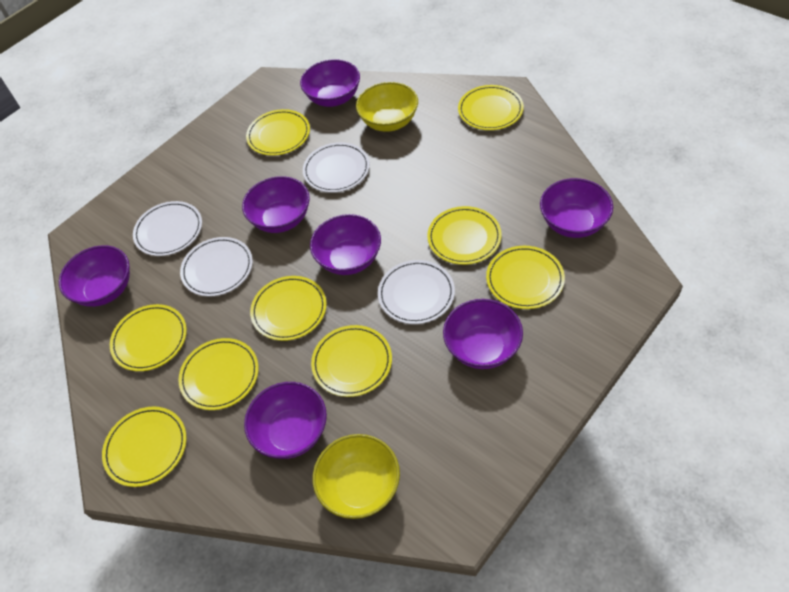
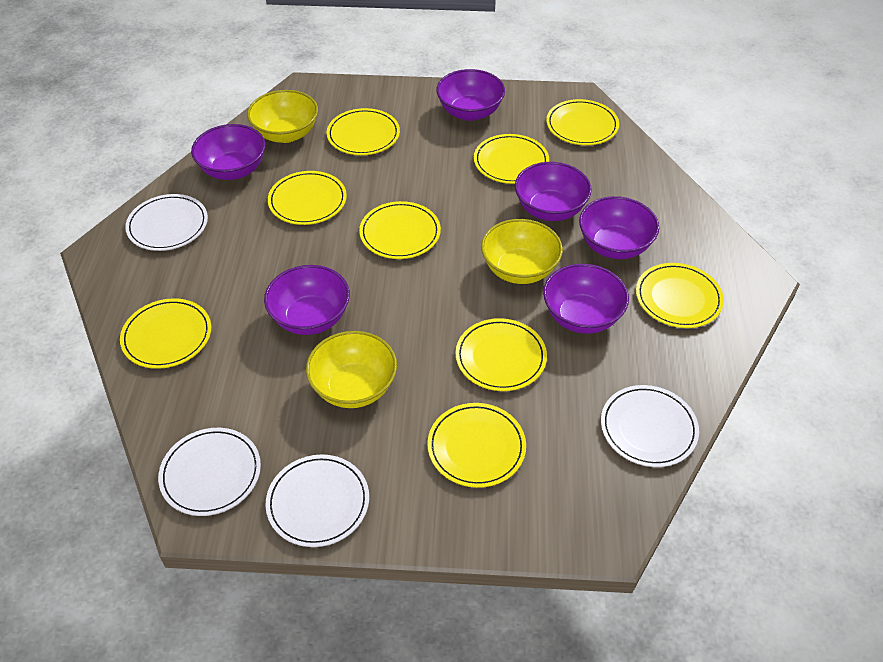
purple bowl: 7 -> 6
yellow bowl: 2 -> 3

